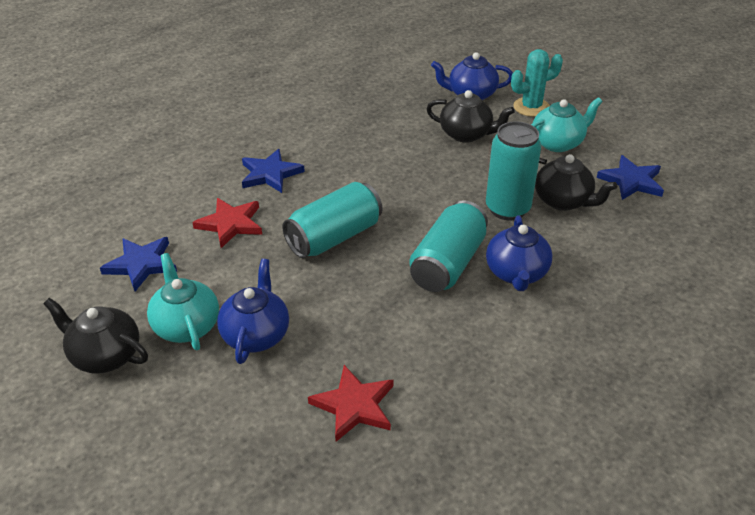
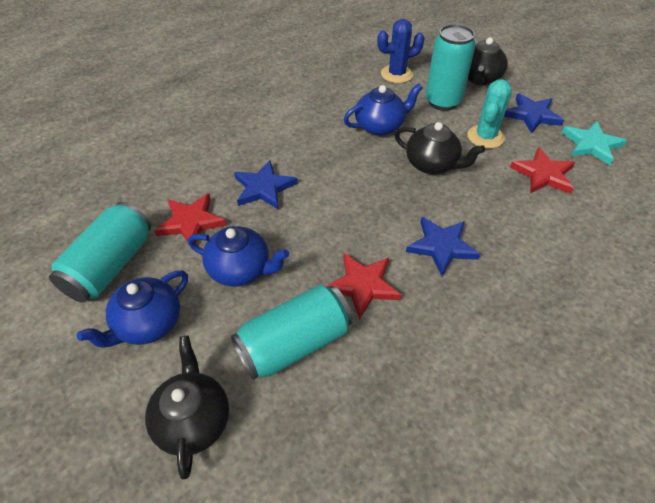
blue cactus: 0 -> 1
red star: 2 -> 3
turquoise star: 0 -> 1
turquoise teapot: 2 -> 0

